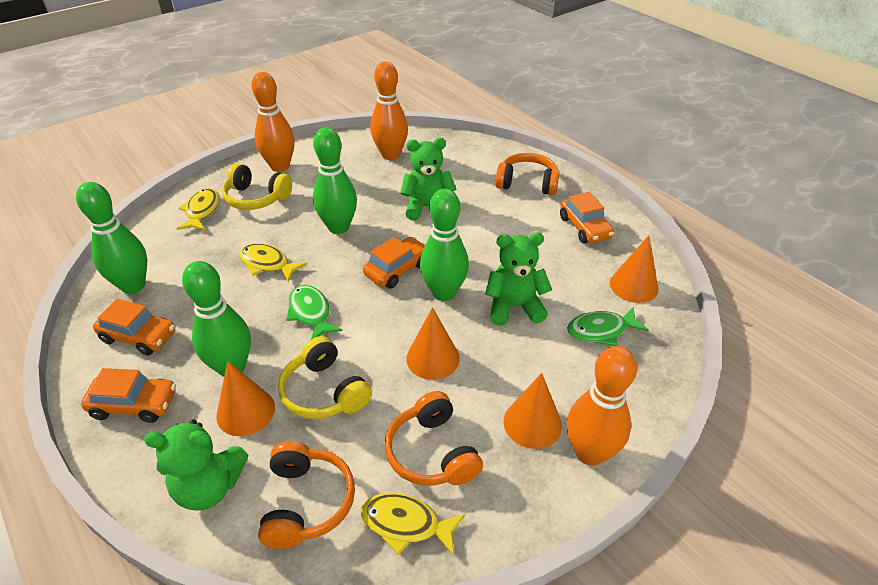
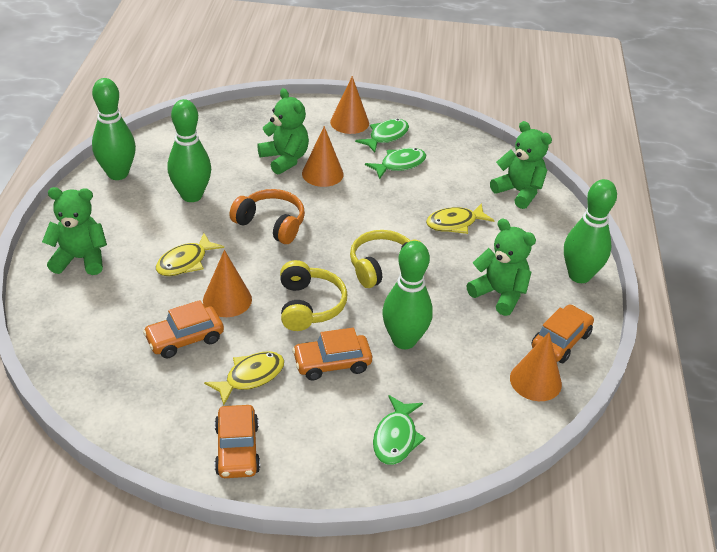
green fish: 2 -> 3
green teddy bear: 3 -> 4
orange bowling pin: 3 -> 0
orange headphones: 3 -> 1

